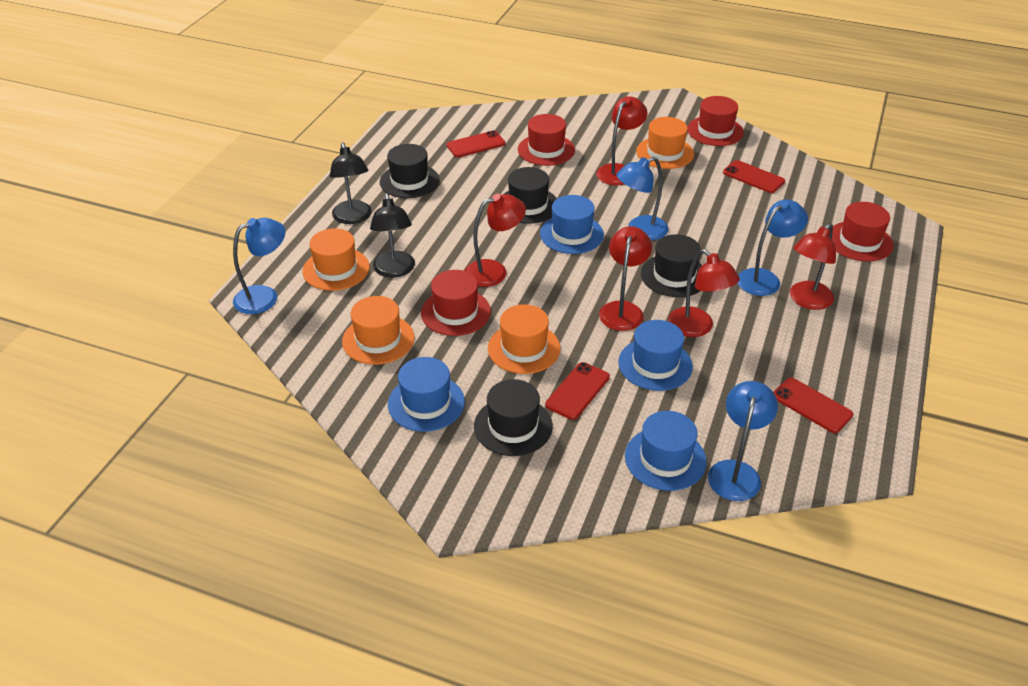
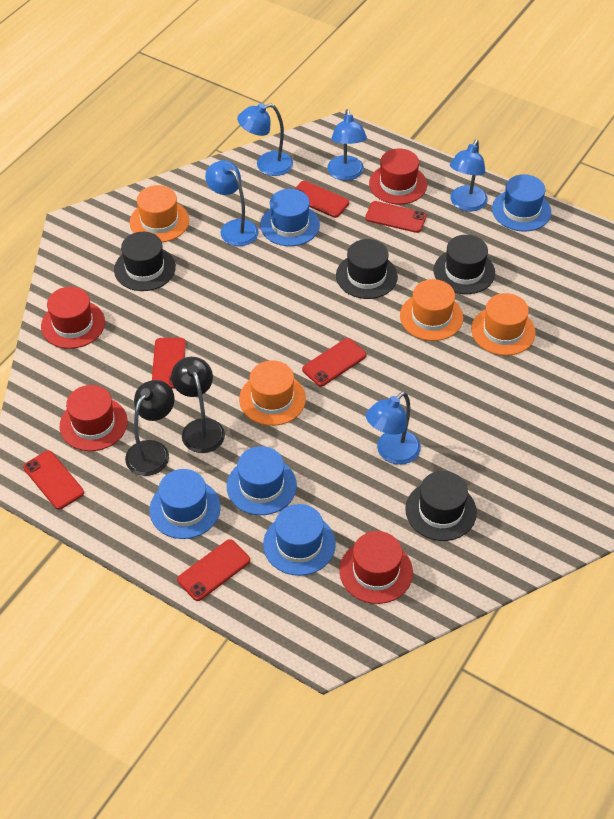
blue hat: 4 -> 5
blue lamp: 4 -> 5
red lamp: 5 -> 0
red phone: 4 -> 6

